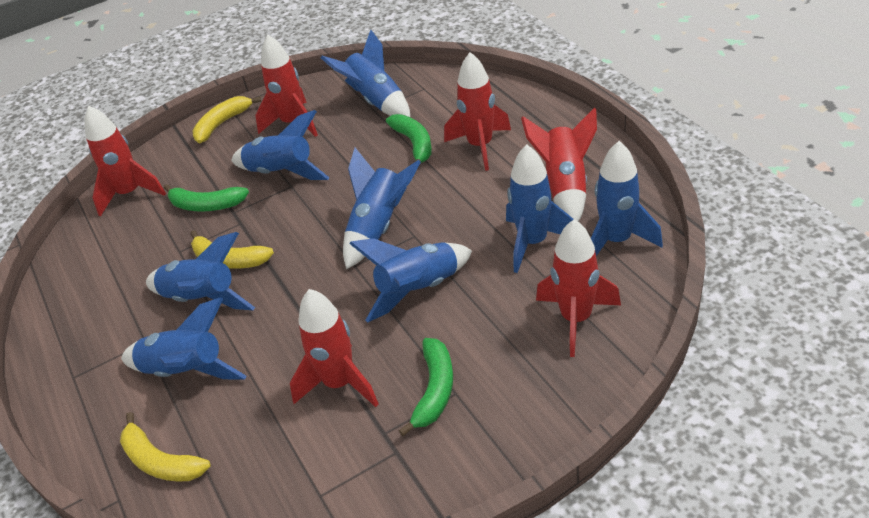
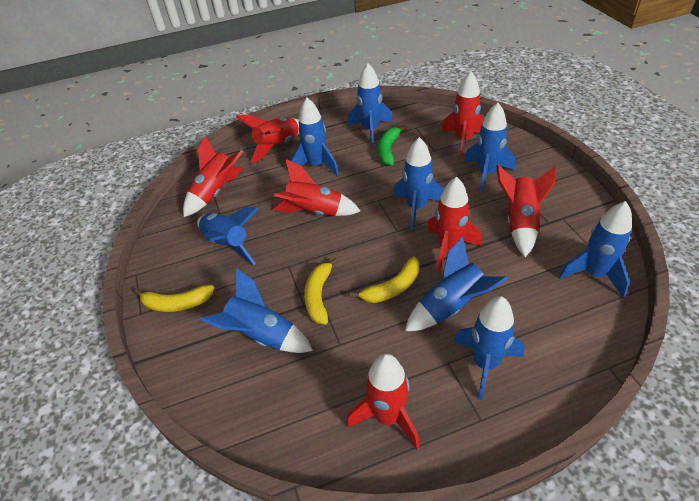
blue rocket: 8 -> 9
green banana: 3 -> 1
red rocket: 6 -> 7

